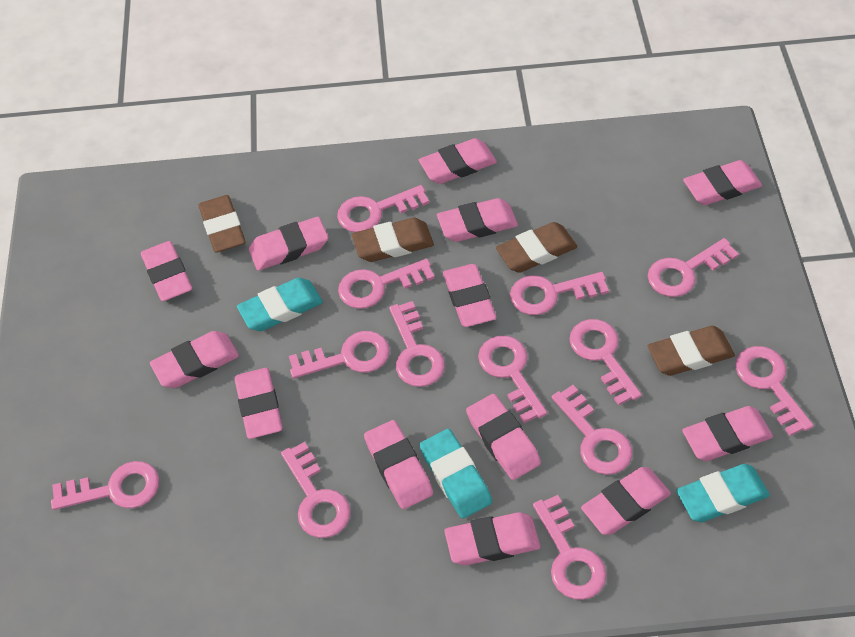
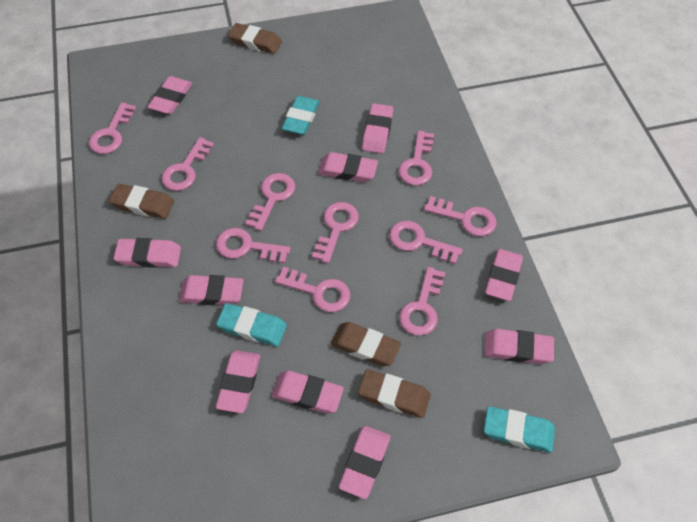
pink eraser: 13 -> 10
pink key: 13 -> 10

